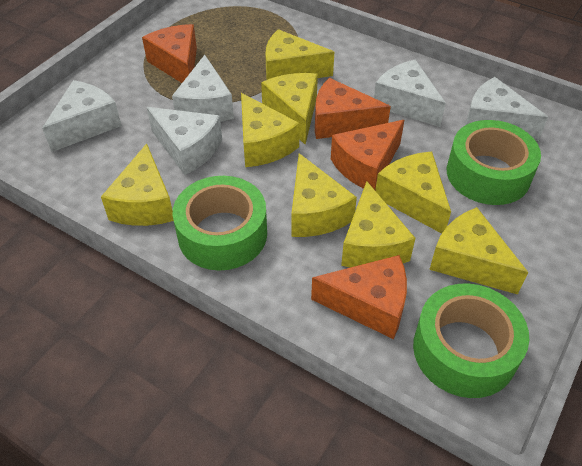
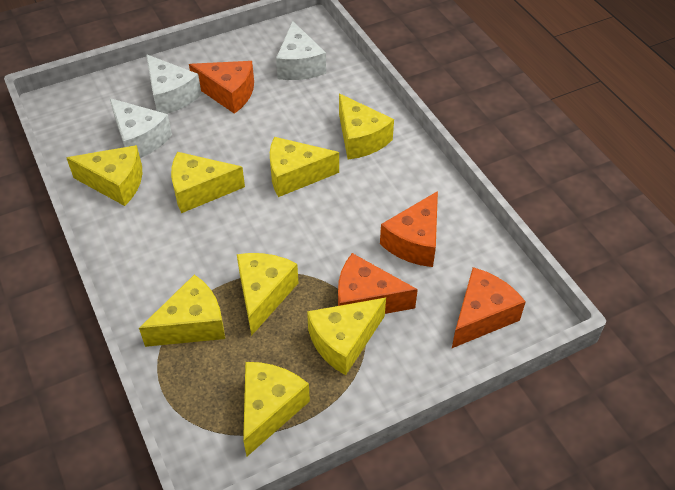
green tape: 3 -> 0
white cheese: 5 -> 3

